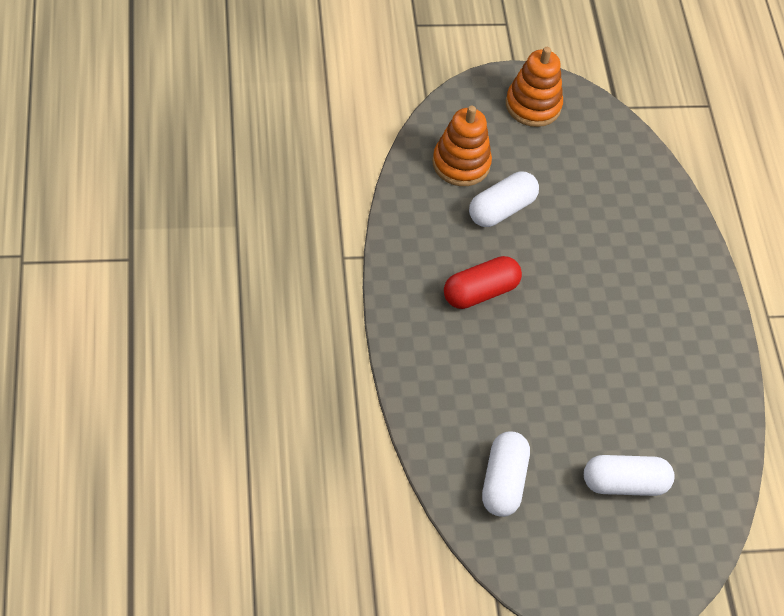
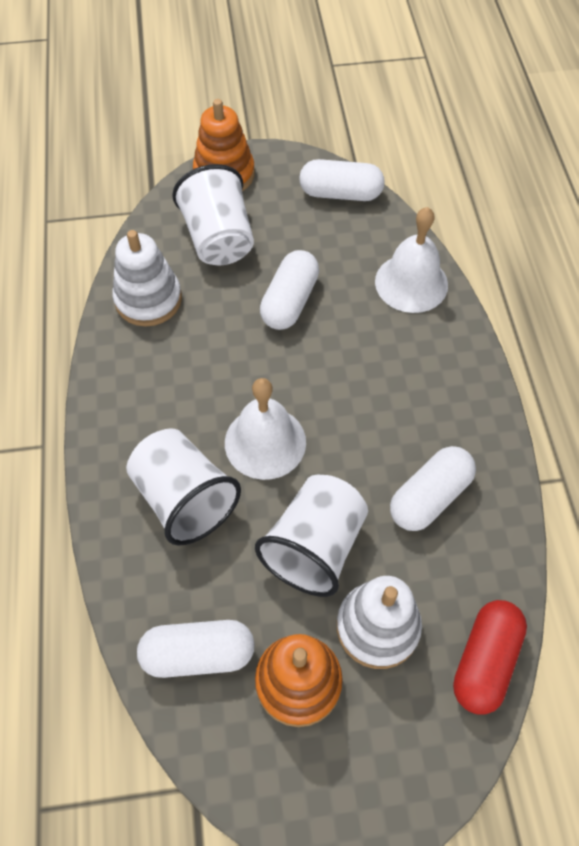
white bell: 0 -> 2
white capsule: 3 -> 4
white cup: 0 -> 3
white stacking toy: 0 -> 2

